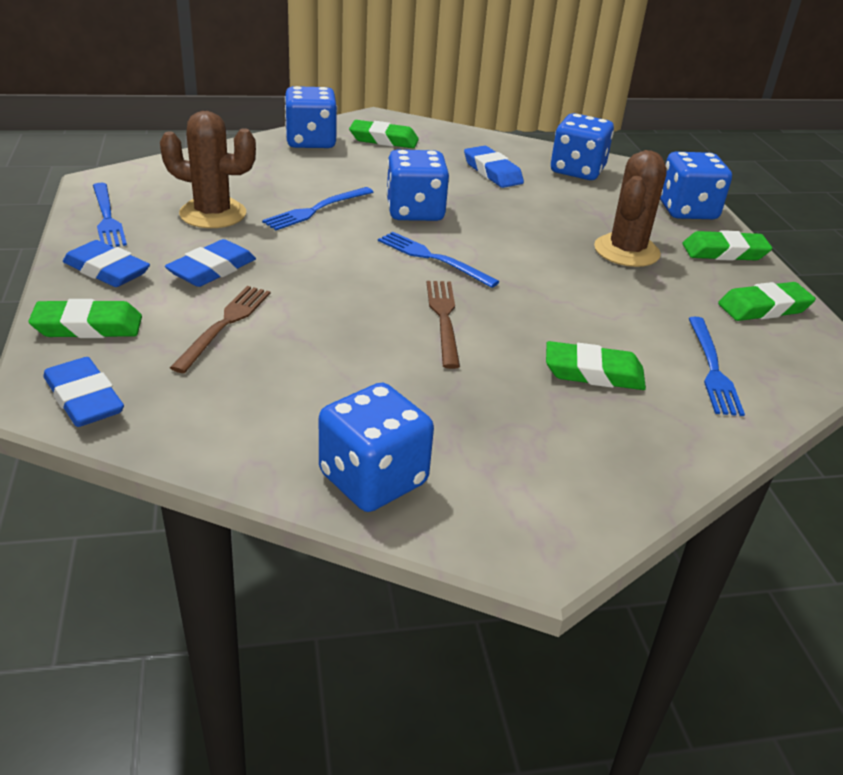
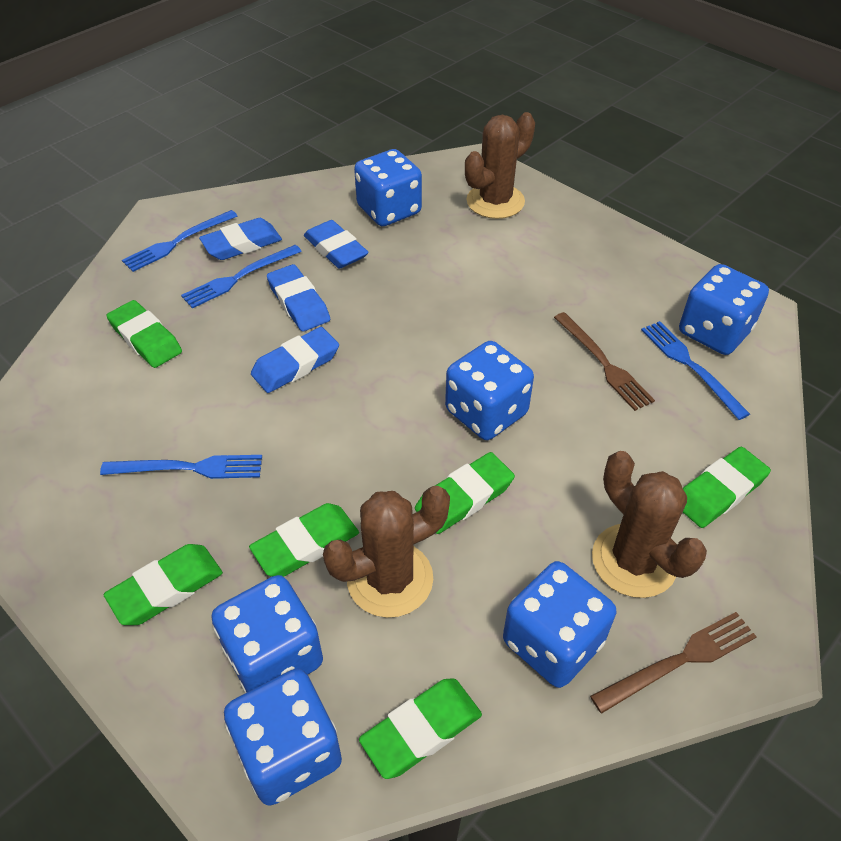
blue dice: 5 -> 6
brown cactus: 2 -> 3
green eraser: 5 -> 6

